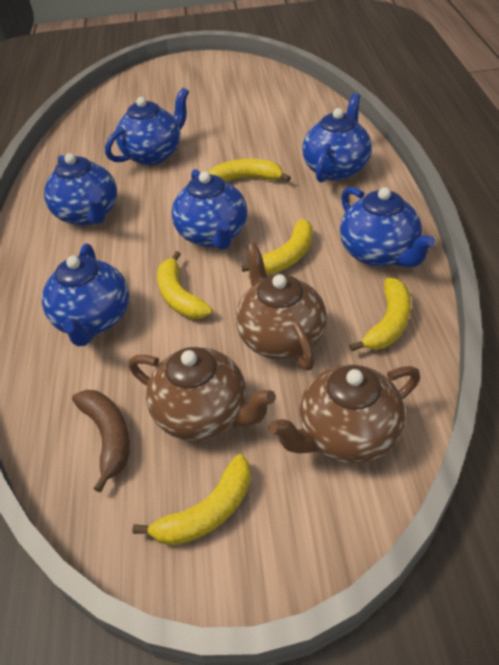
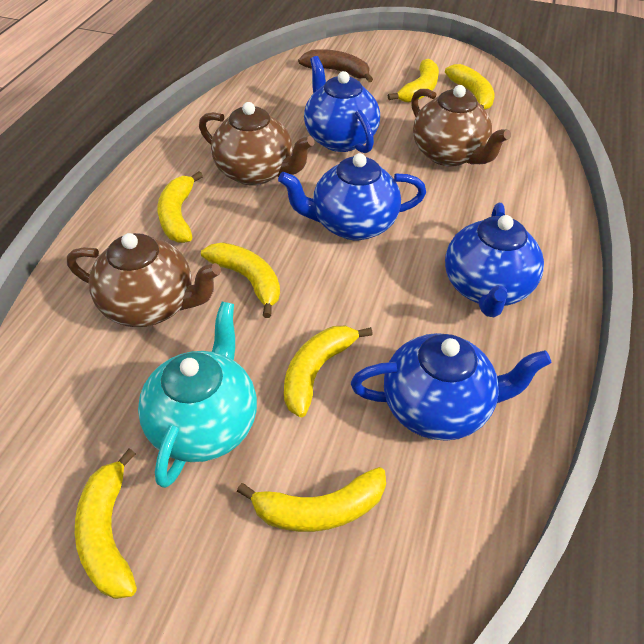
blue teapot: 6 -> 4
turquoise teapot: 0 -> 1
yellow banana: 5 -> 7

